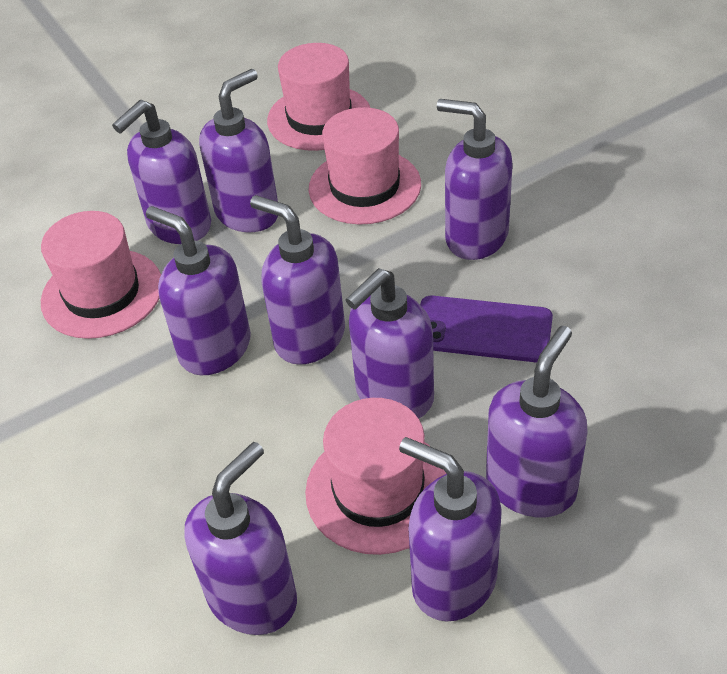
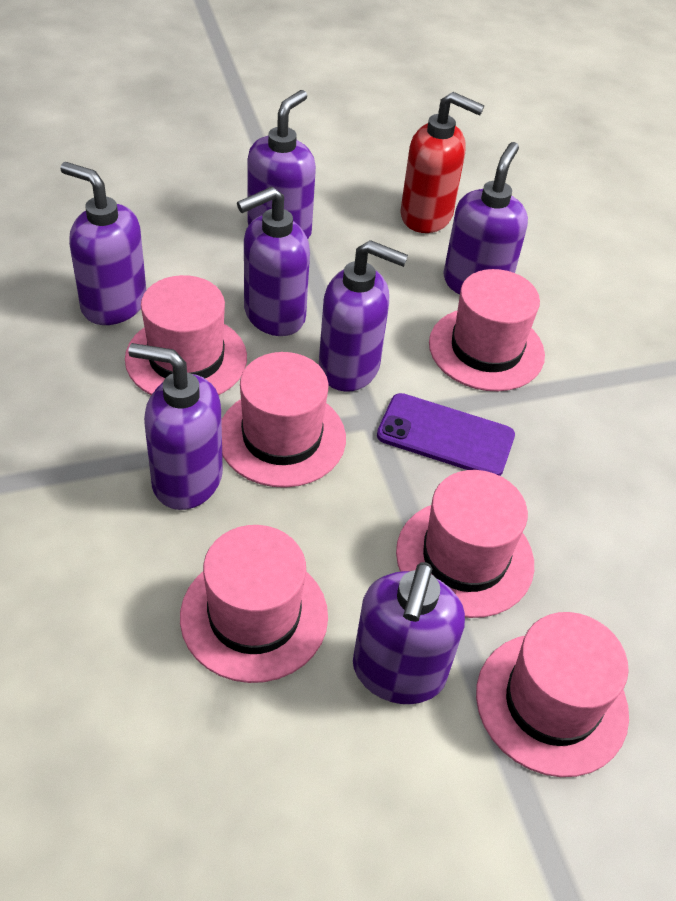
pink hat: 4 -> 6
purple soap dispenser: 9 -> 7
red soap dispenser: 0 -> 1

